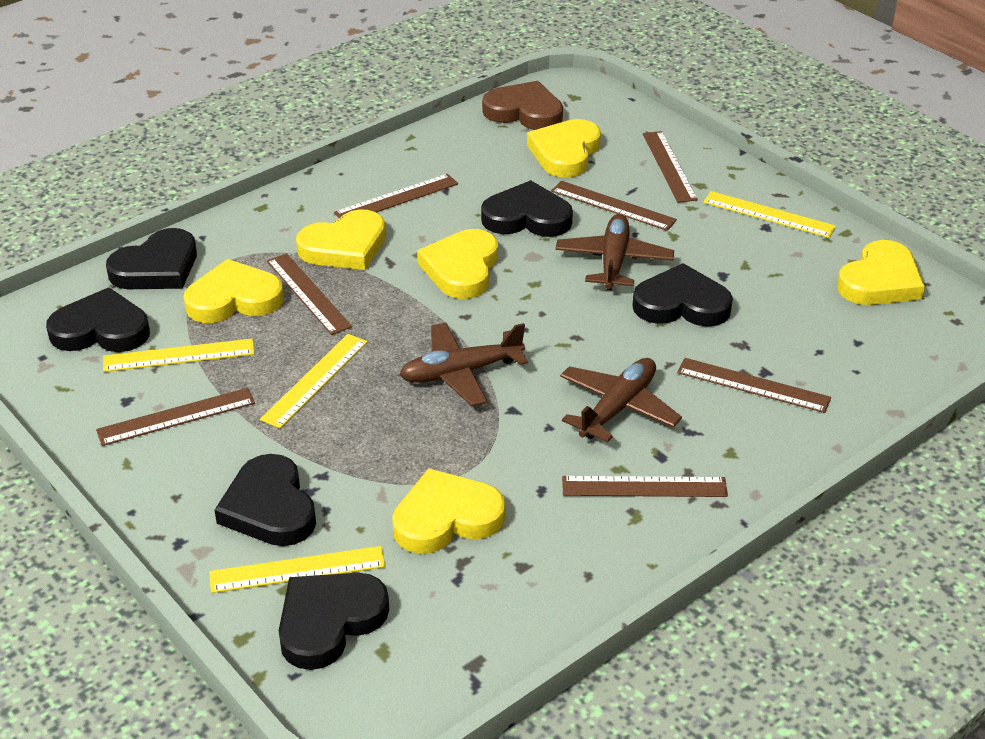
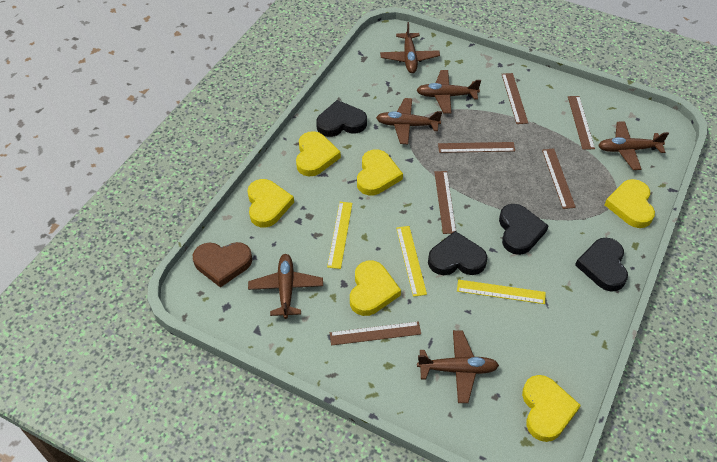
black heart: 6 -> 4
brown plane: 3 -> 6
brown ruler: 7 -> 6
yellow ruler: 4 -> 3

